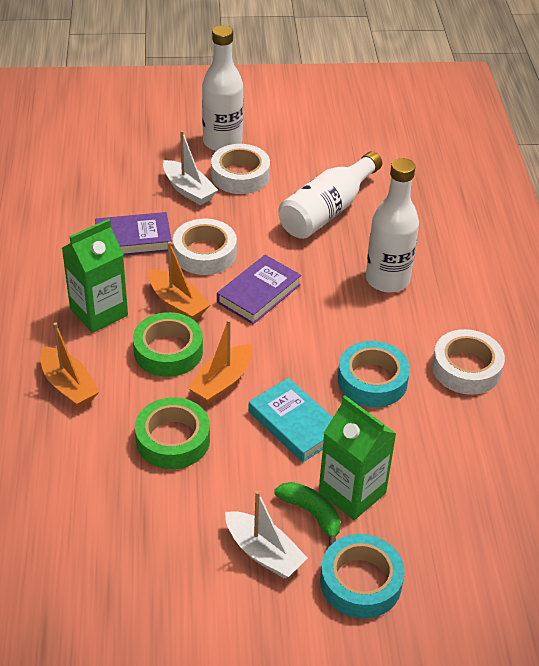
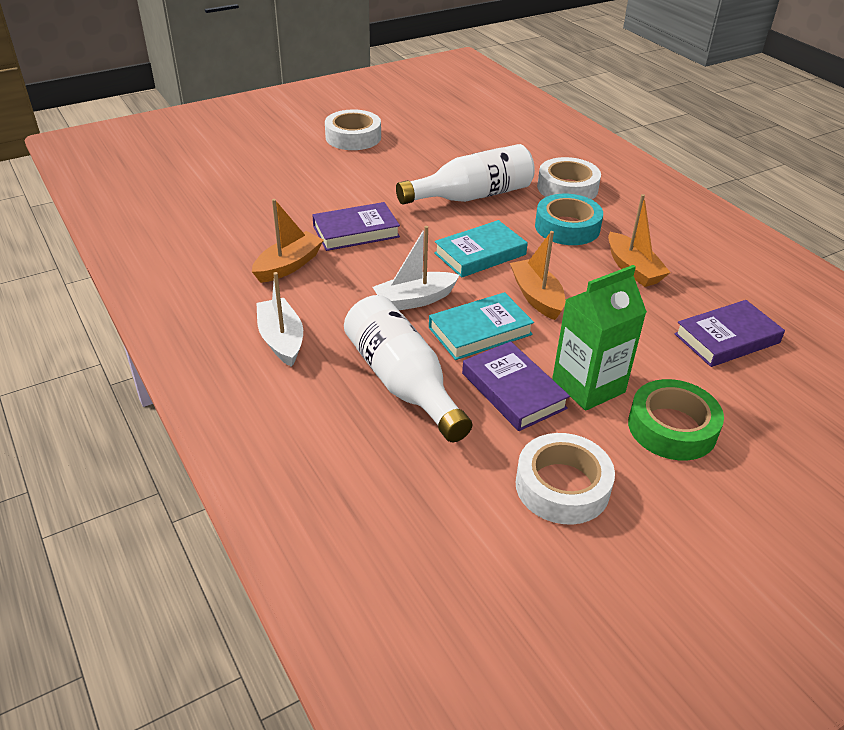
green banana: 1 -> 0
green carton: 2 -> 1
green tape: 2 -> 1
purple book: 2 -> 3
turquoise book: 1 -> 2
turquoise tape: 2 -> 1
white bottle: 3 -> 2

